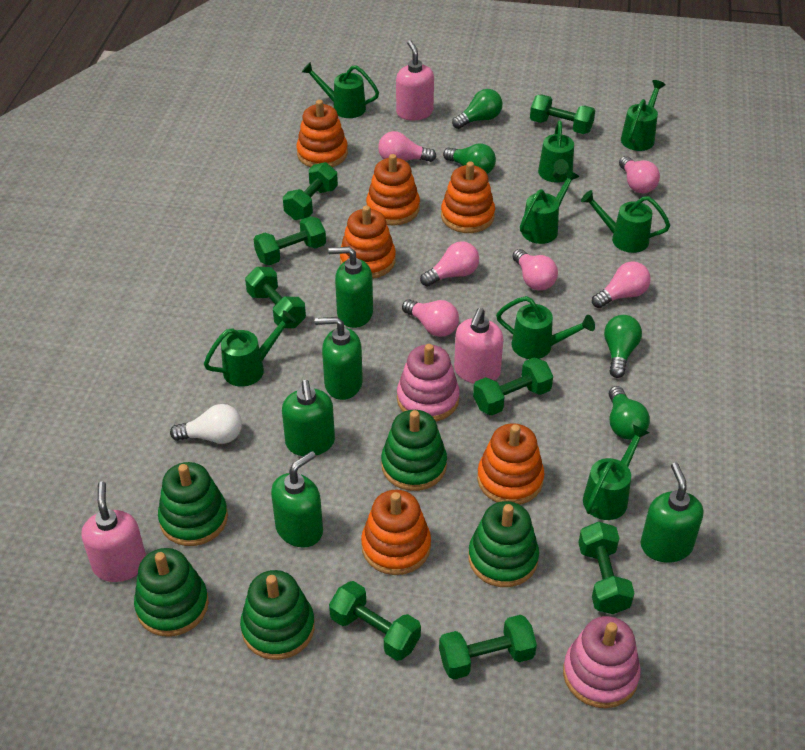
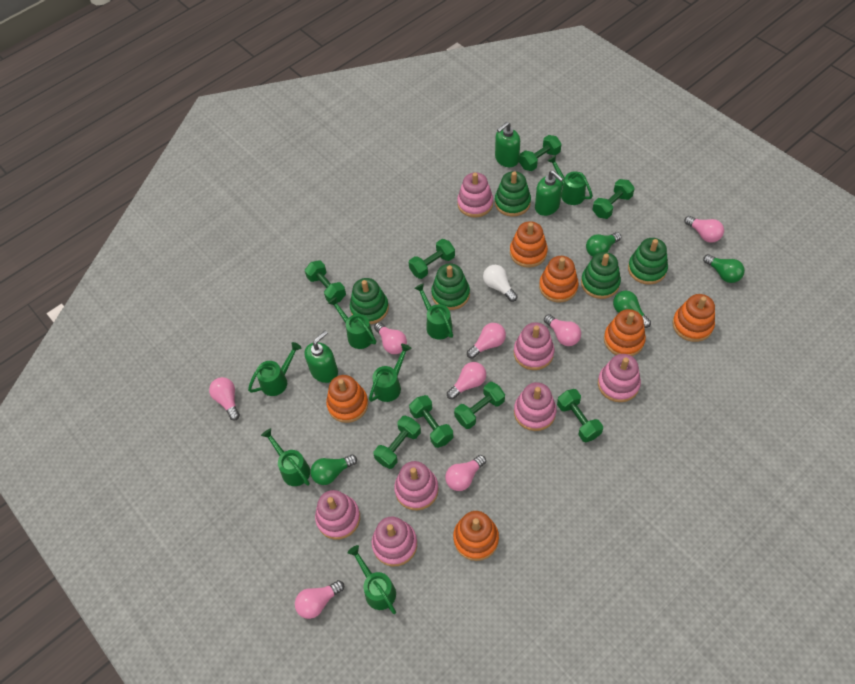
green soap dispenser: 5 -> 3
green watering can: 8 -> 7
pink light bulb: 6 -> 8
pink soap dispenser: 3 -> 0
pink stacking toy: 2 -> 7

